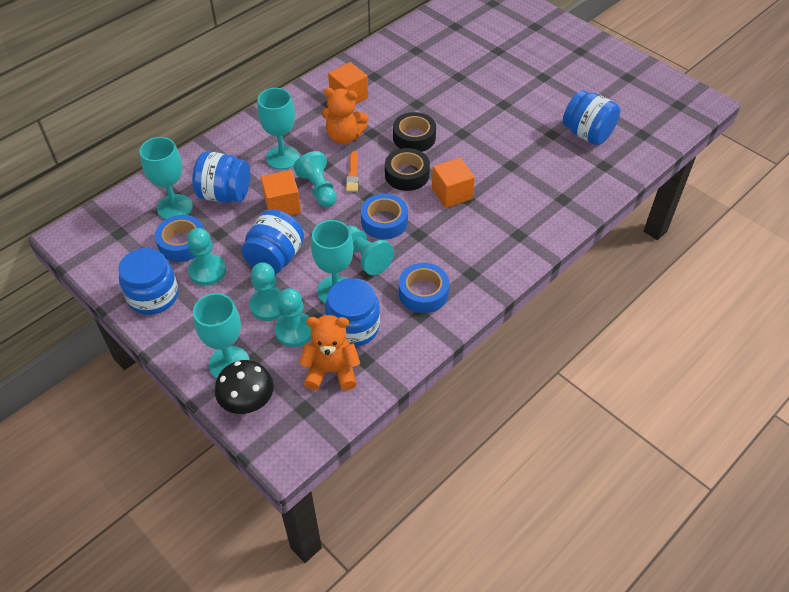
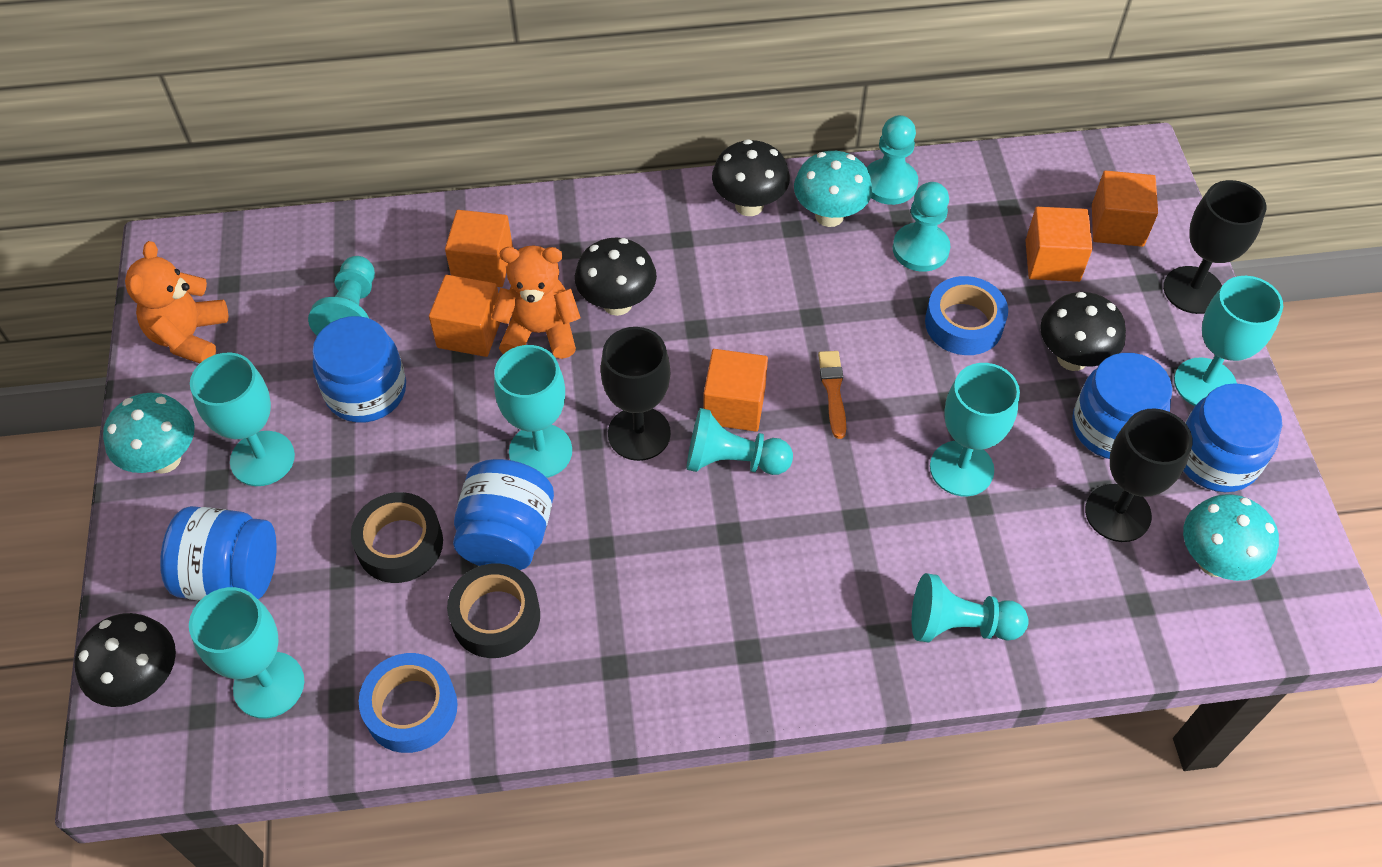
black goblet: 0 -> 3
black mushroom: 1 -> 4
blue tape: 3 -> 2
orange cube: 3 -> 5
turquoise goblet: 4 -> 5
turquoise mushroom: 0 -> 3

